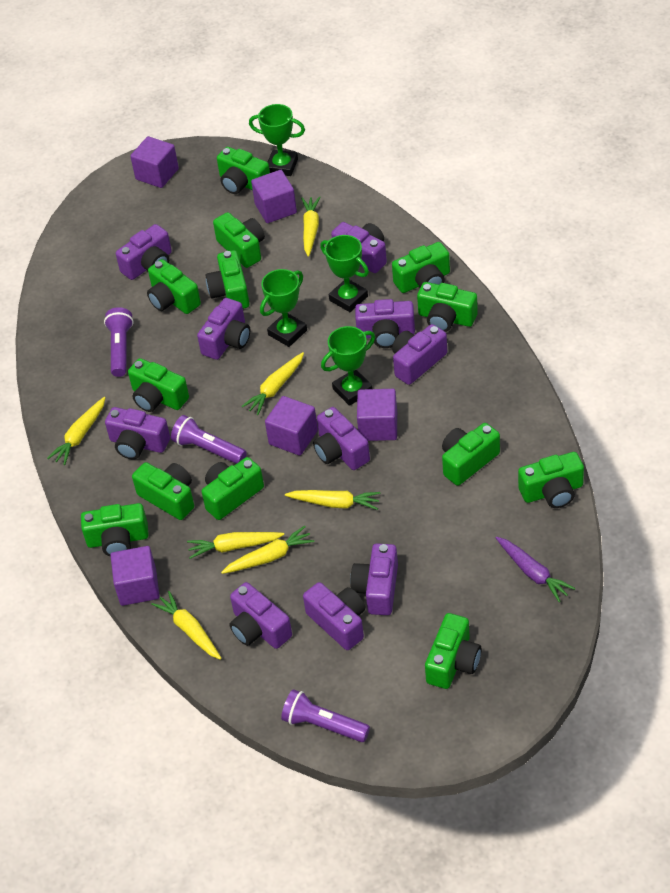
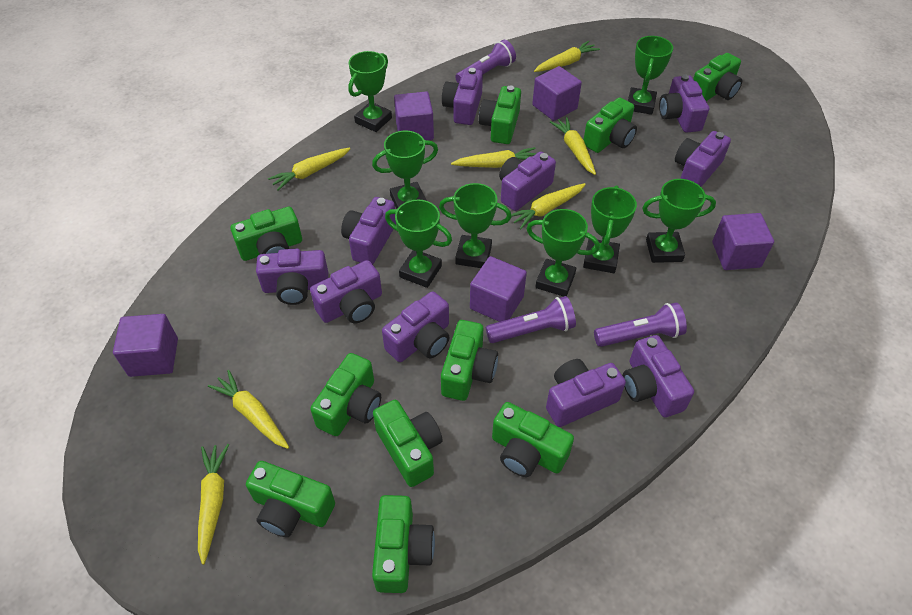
green camera: 13 -> 10
green trophy: 4 -> 8
purple carrot: 1 -> 0

